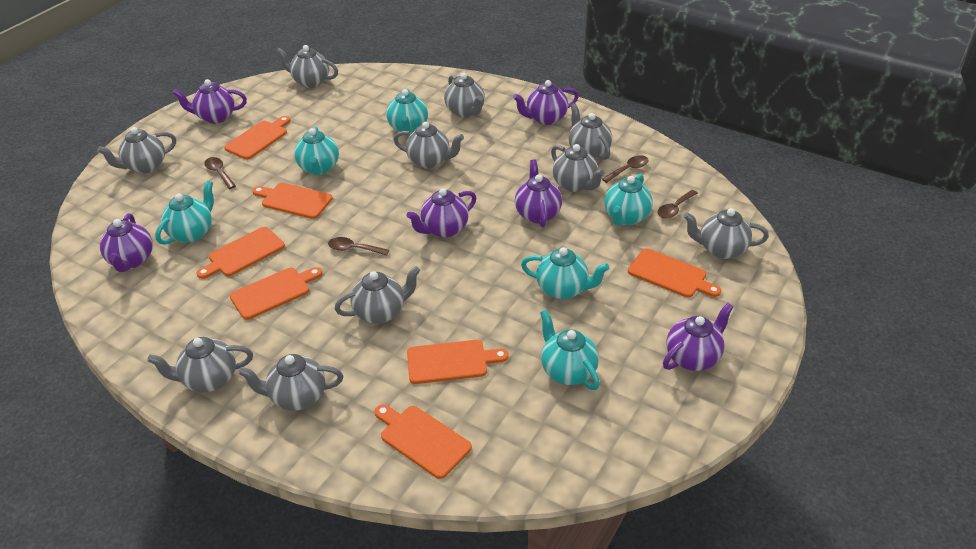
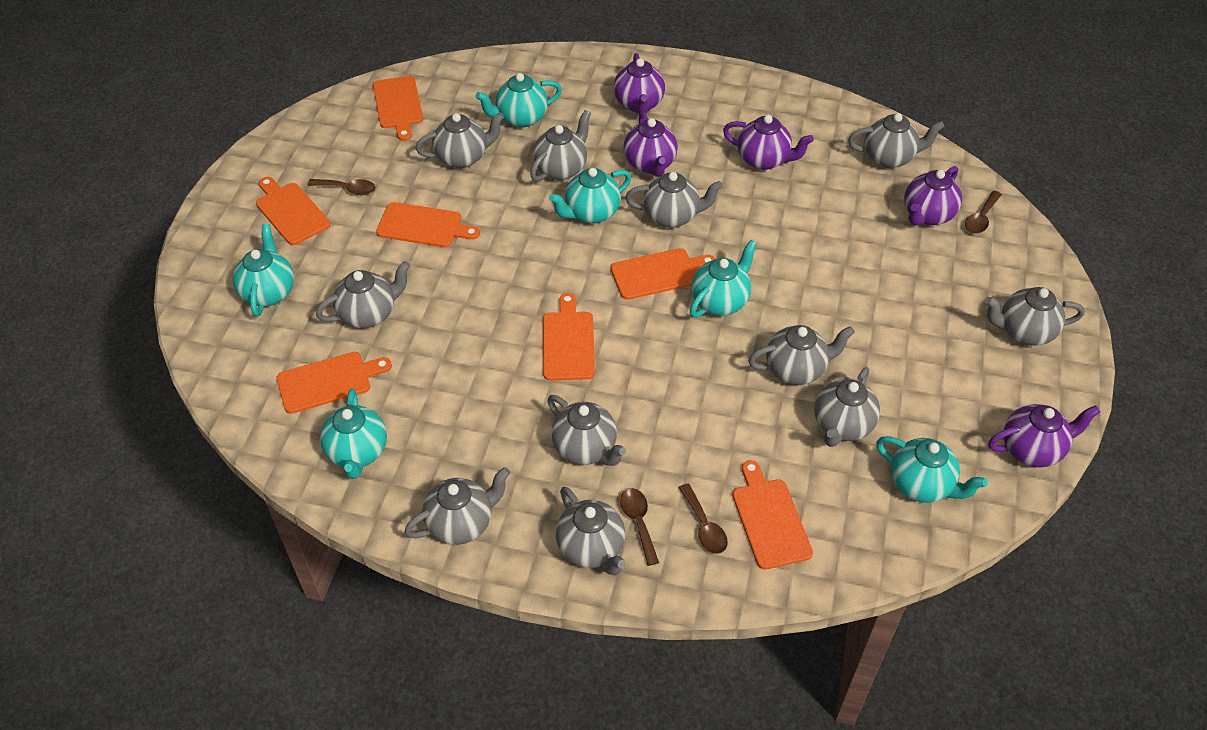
grey teapot: 10 -> 11
purple teapot: 6 -> 5

